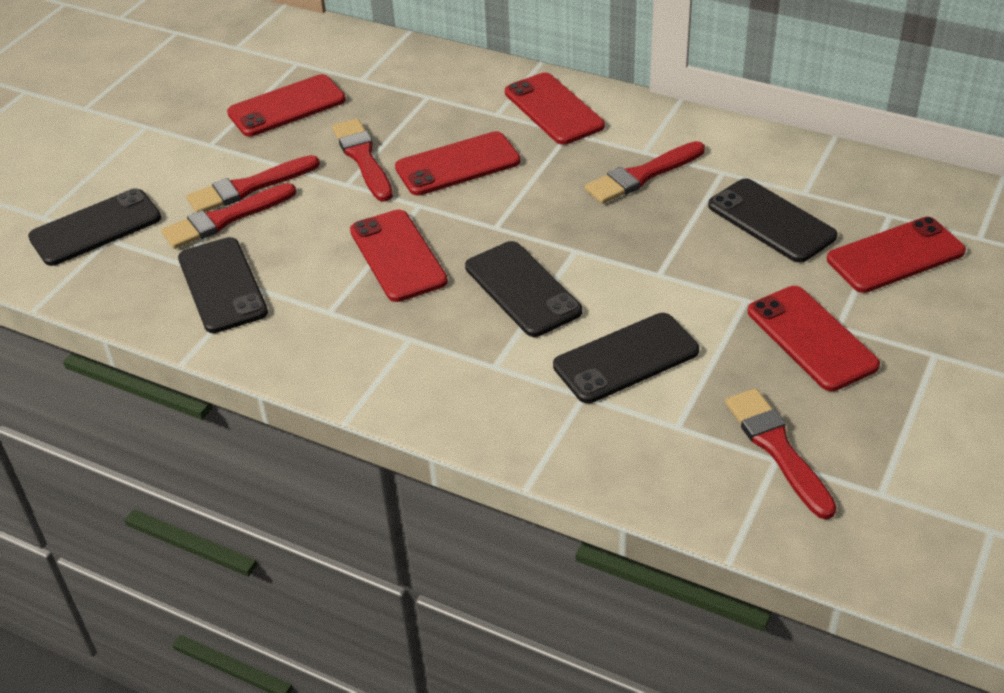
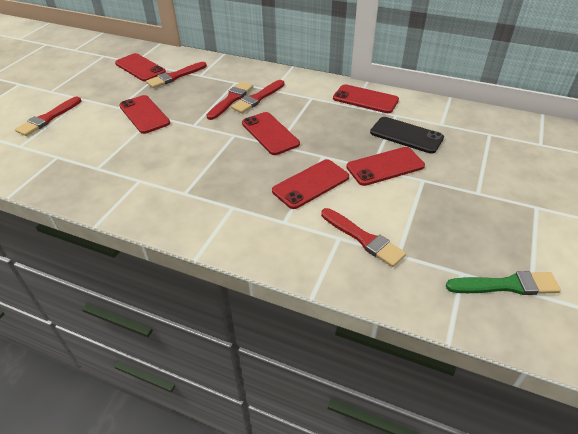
black phone: 5 -> 1
green brush: 0 -> 1

